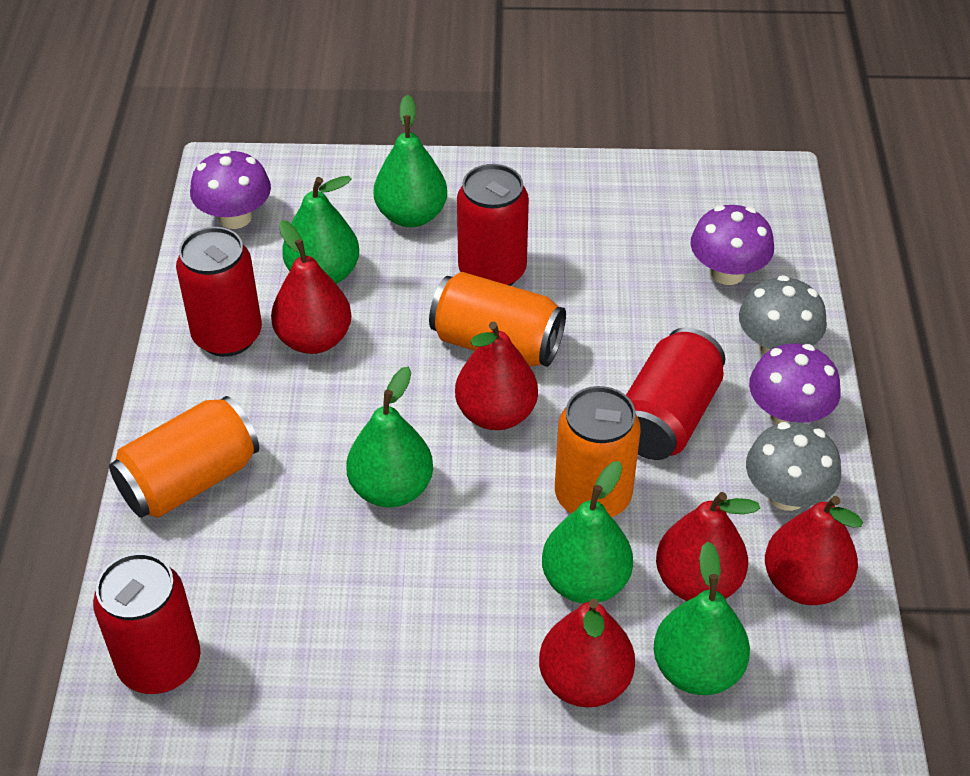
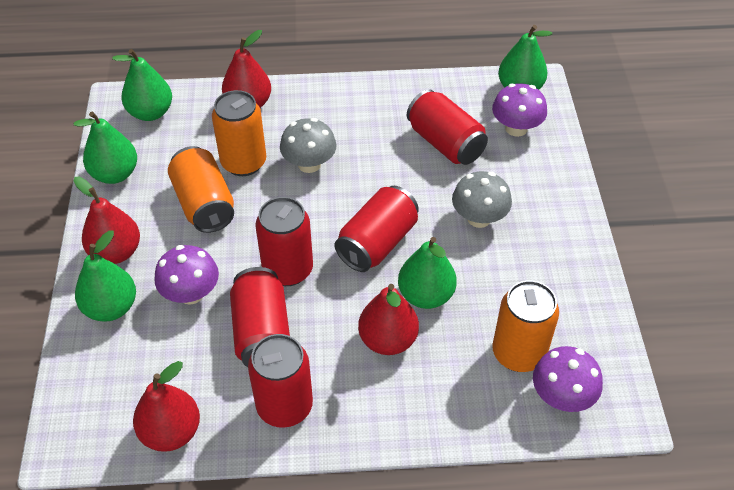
red can: 4 -> 5
red pear: 5 -> 4

